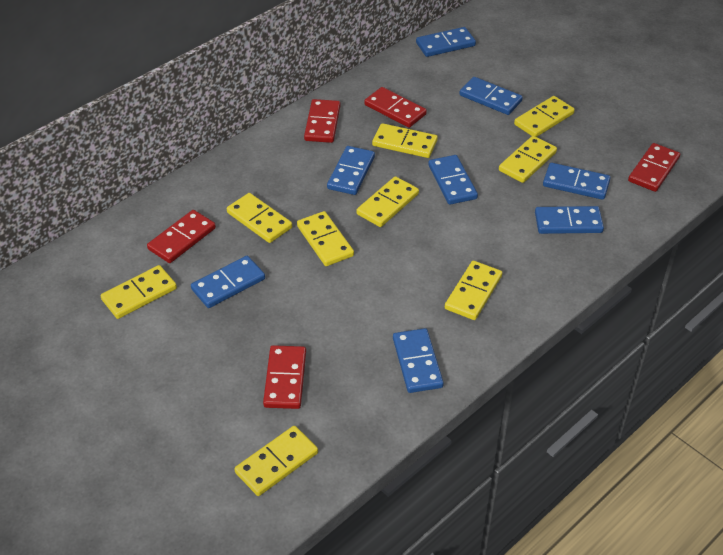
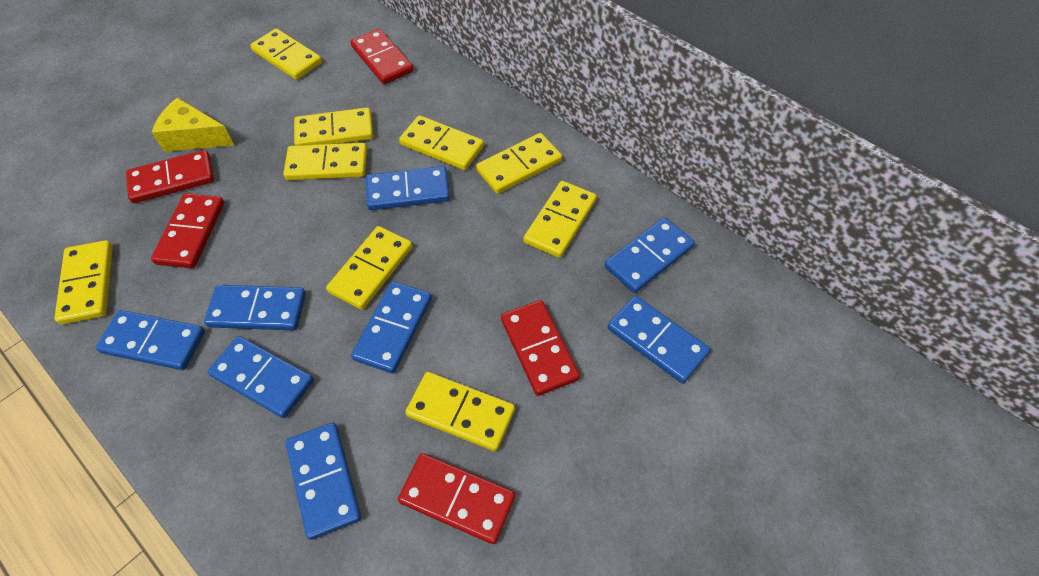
yellow cheese: 0 -> 1

